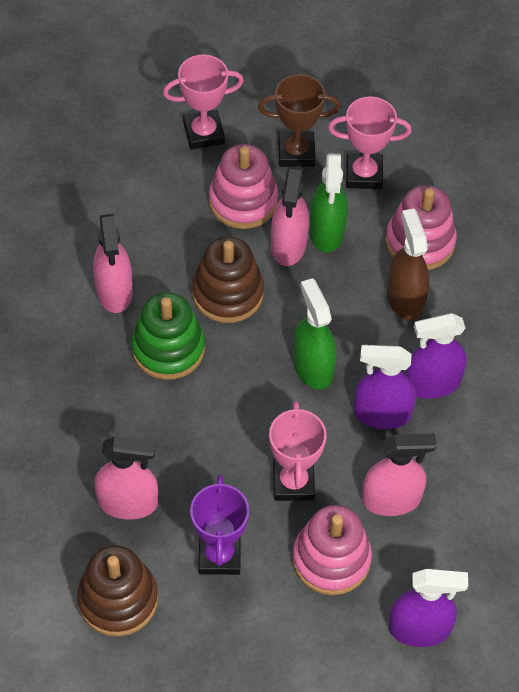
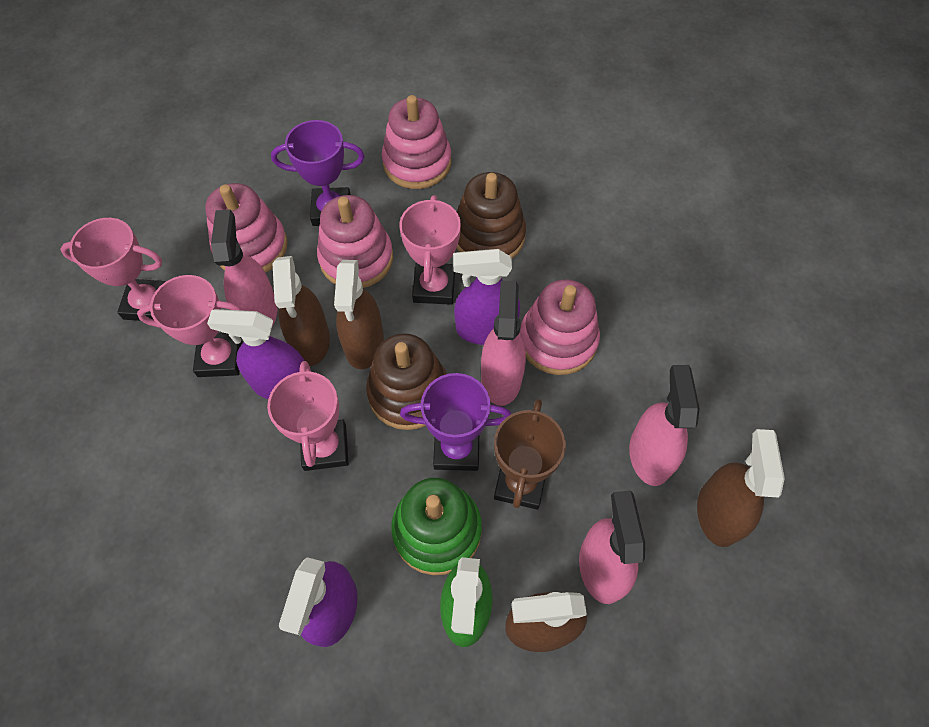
brown spray bottle: 1 -> 4
green spray bottle: 2 -> 1
pink stacking toy: 3 -> 4
pink trophy: 3 -> 4
purple trophy: 1 -> 2

